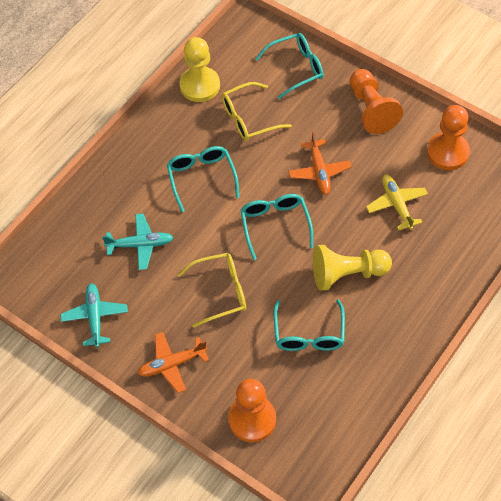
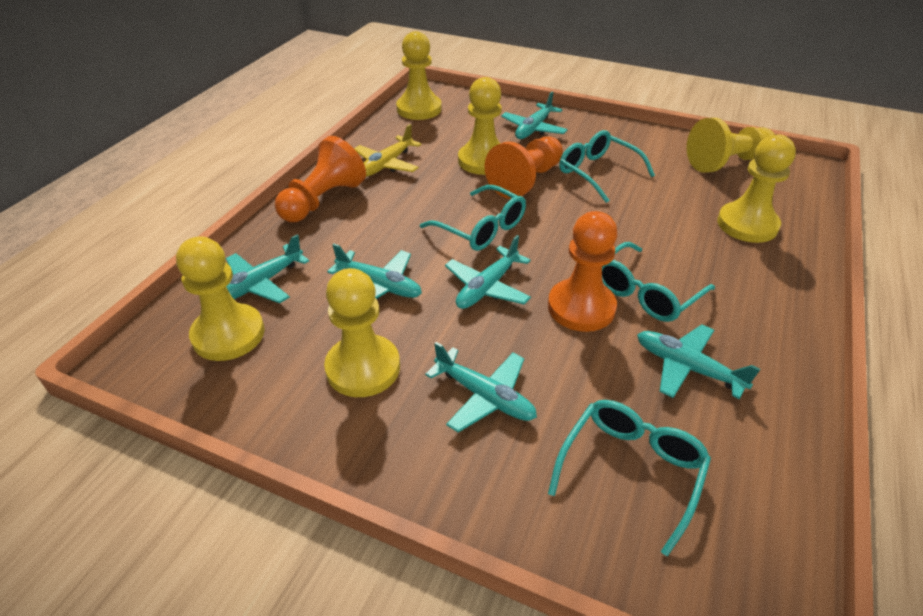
orange plane: 2 -> 0
turquoise plane: 2 -> 6
yellow glasses: 2 -> 0
yellow pawn: 2 -> 6

